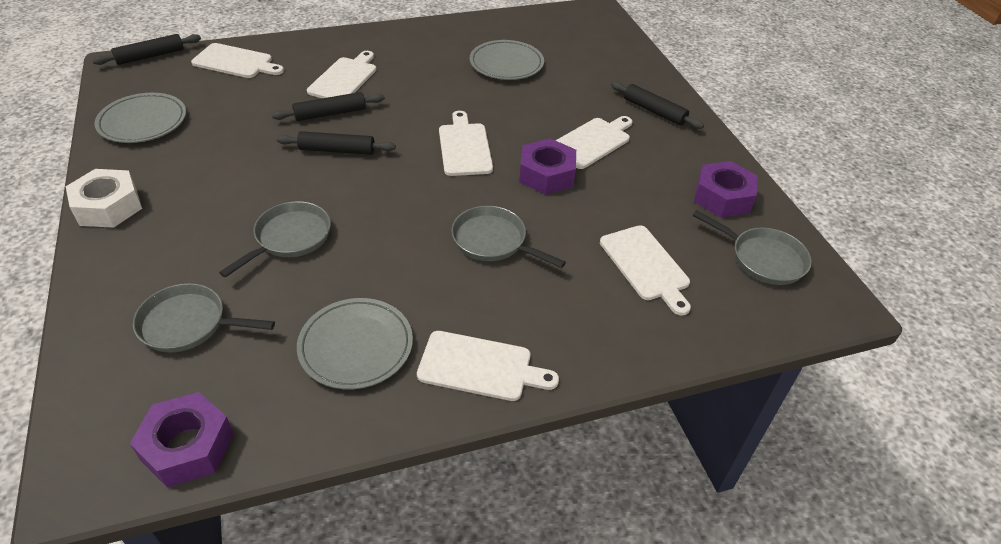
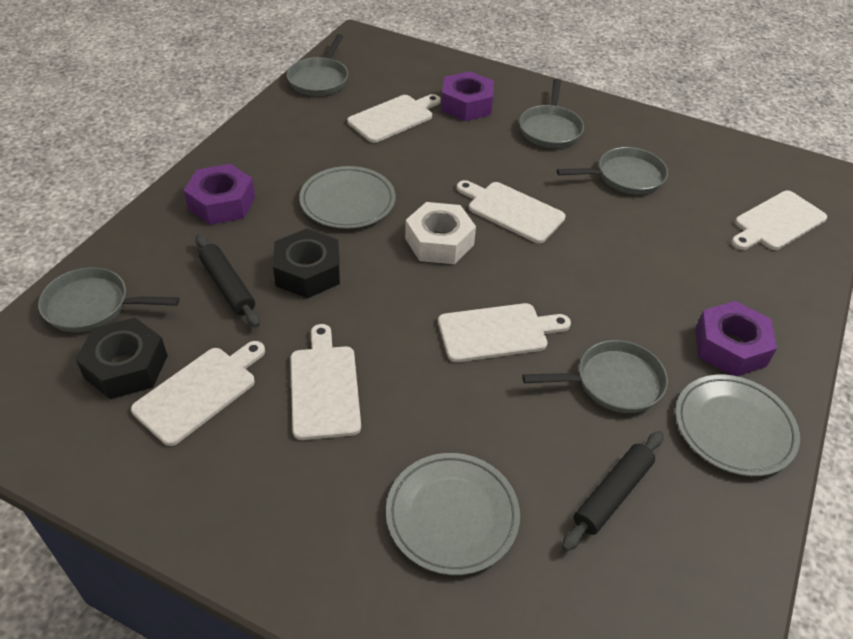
black nut: 0 -> 2
black rolling pin: 4 -> 2
grey pan: 4 -> 5

